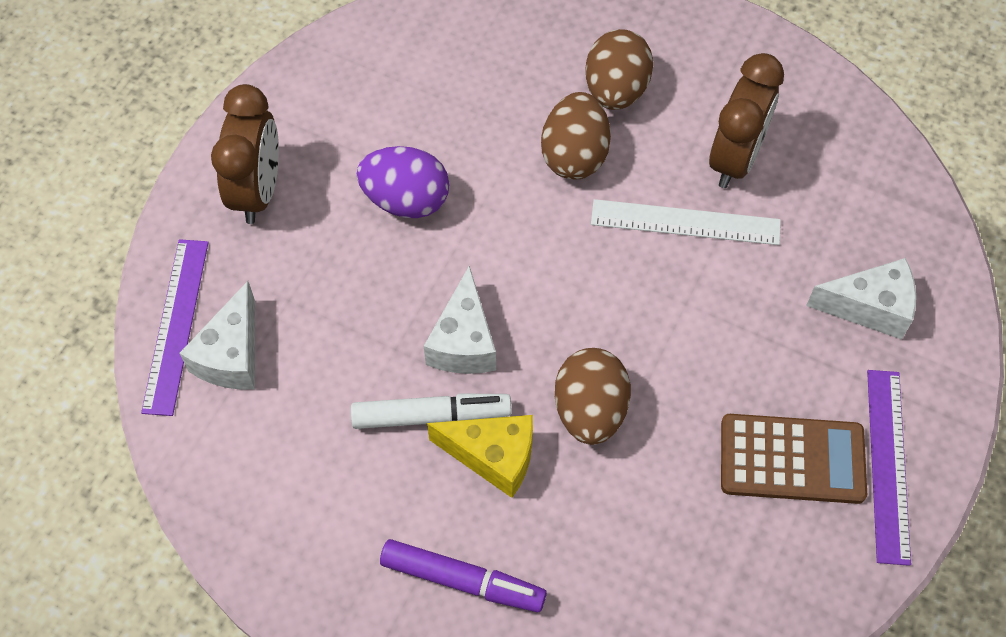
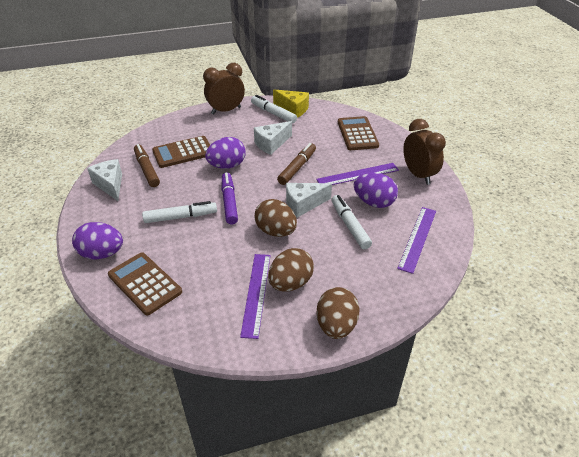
brown calculator: 1 -> 3
brown marker: 0 -> 2
purple egg: 1 -> 3
purple ruler: 2 -> 3
white marker: 1 -> 3
white ruler: 1 -> 0

